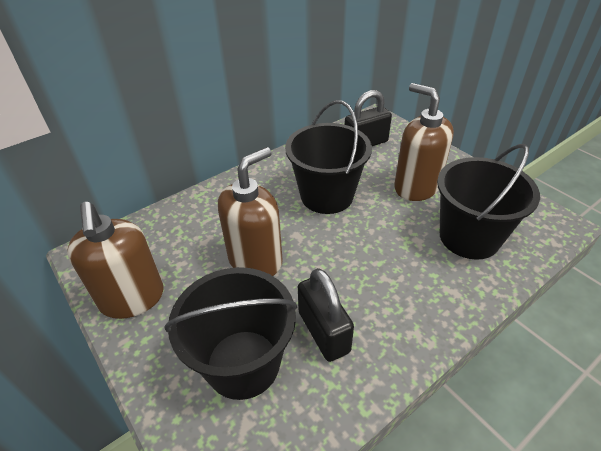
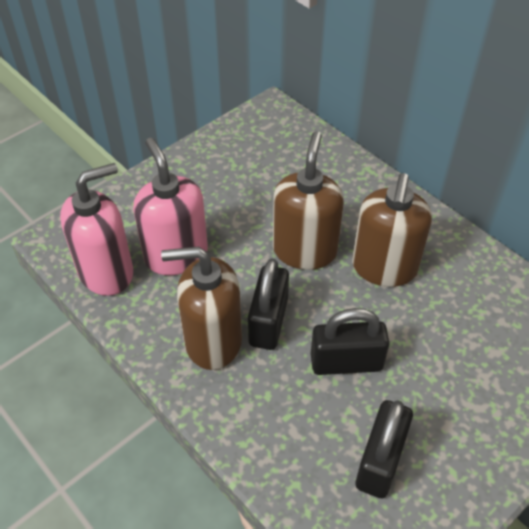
black bucket: 3 -> 0
black padlock: 2 -> 3
pink soap dispenser: 0 -> 2

